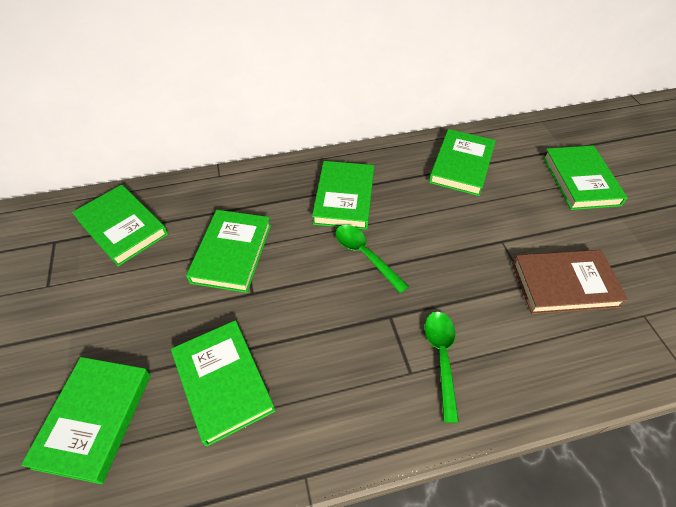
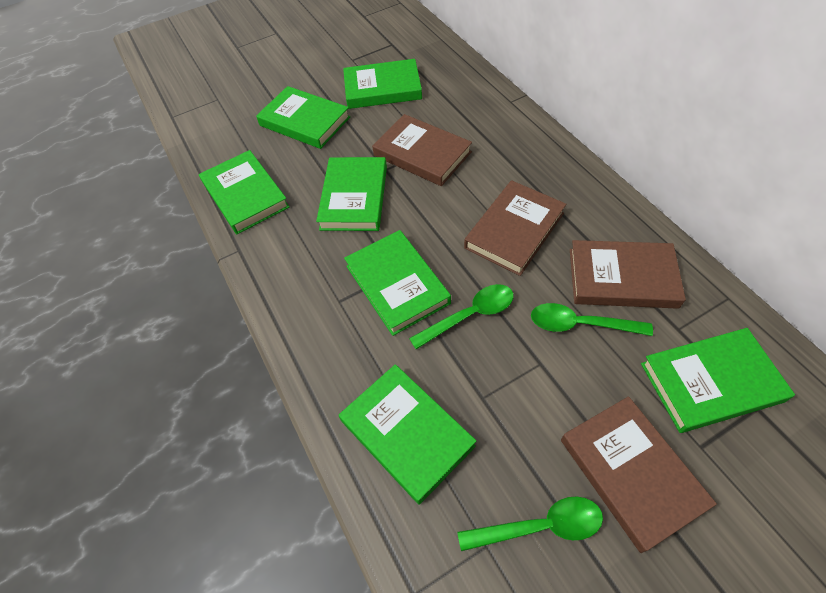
brown book: 1 -> 4
green spoon: 2 -> 3

